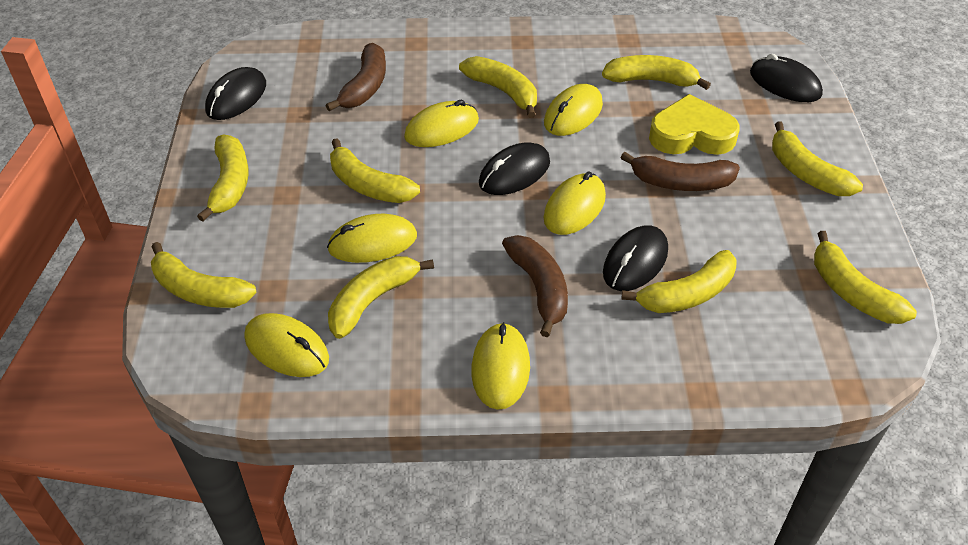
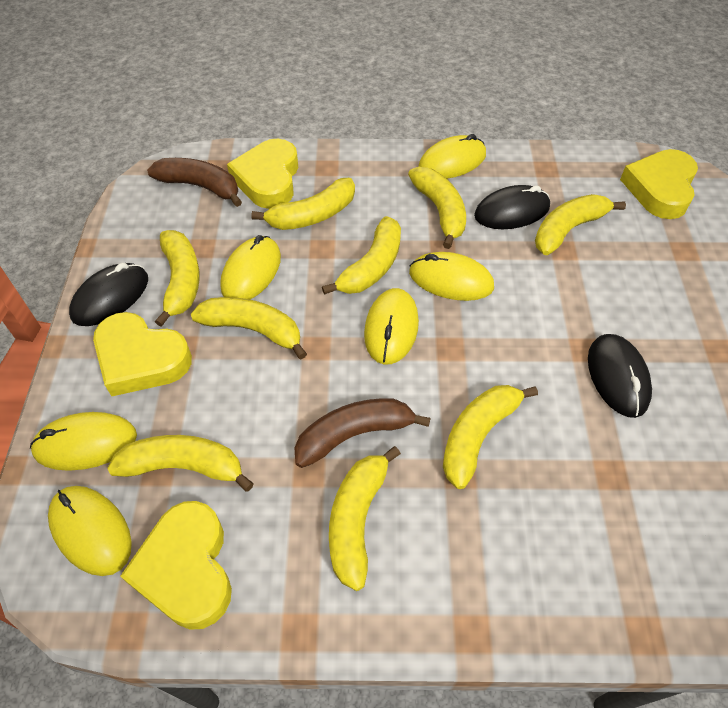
black mouse: 4 -> 3
brown banana: 3 -> 2
yellow heart: 1 -> 4

